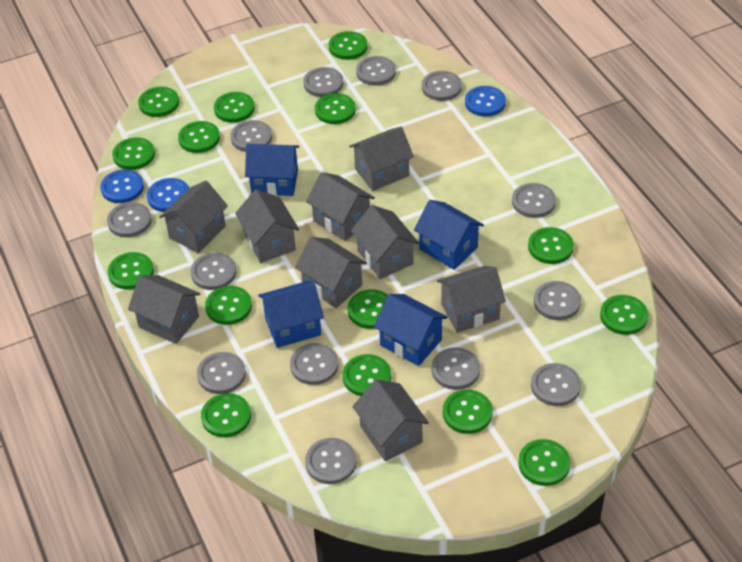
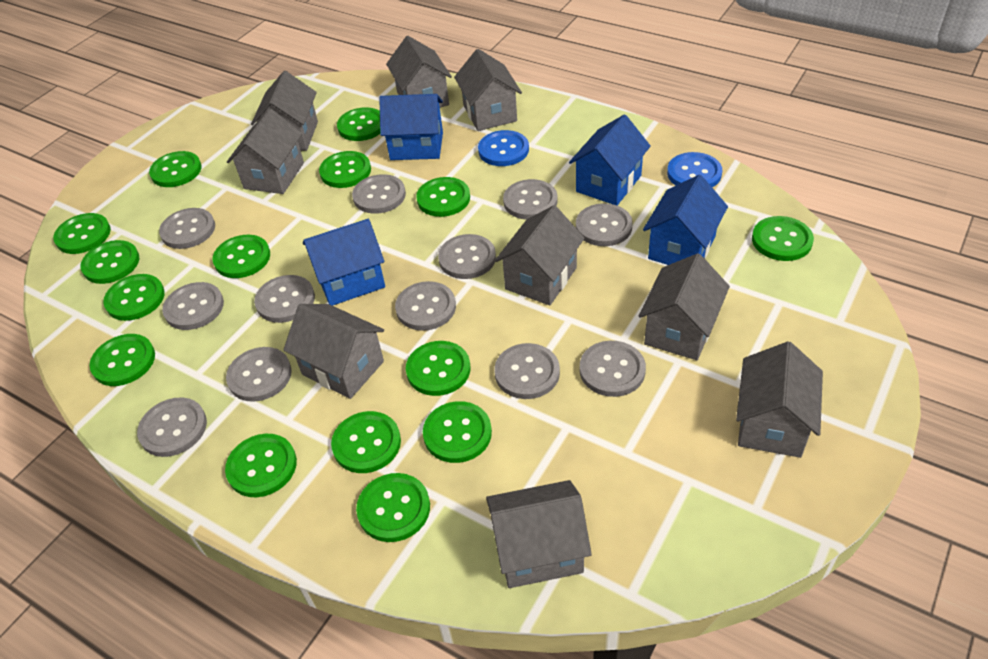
blue button: 3 -> 2
grey button: 13 -> 12

